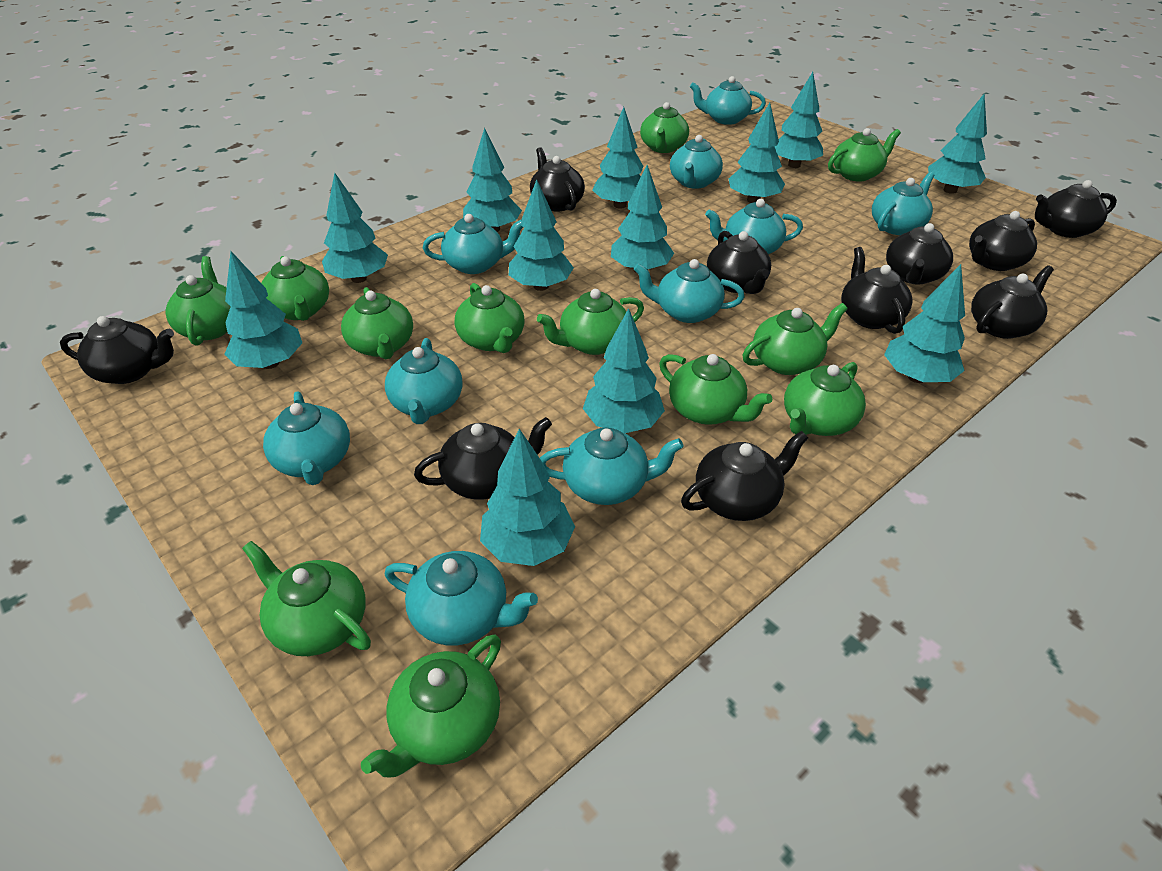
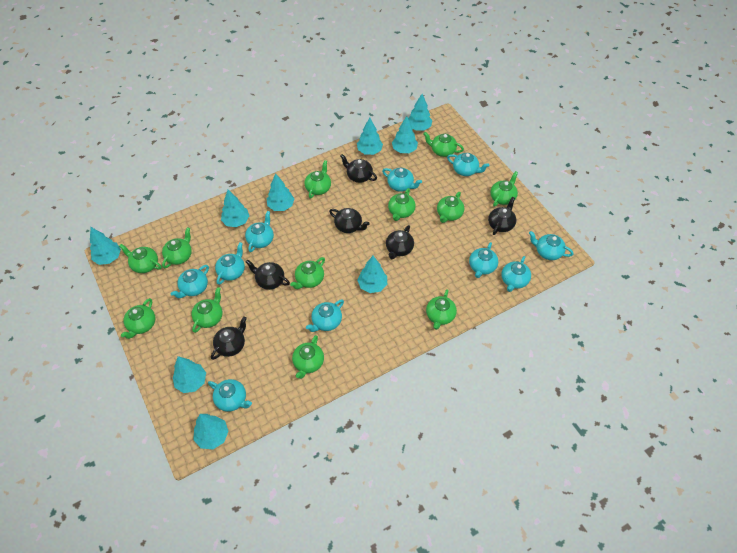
black teapot: 10 -> 6
turquoise tree: 12 -> 9

